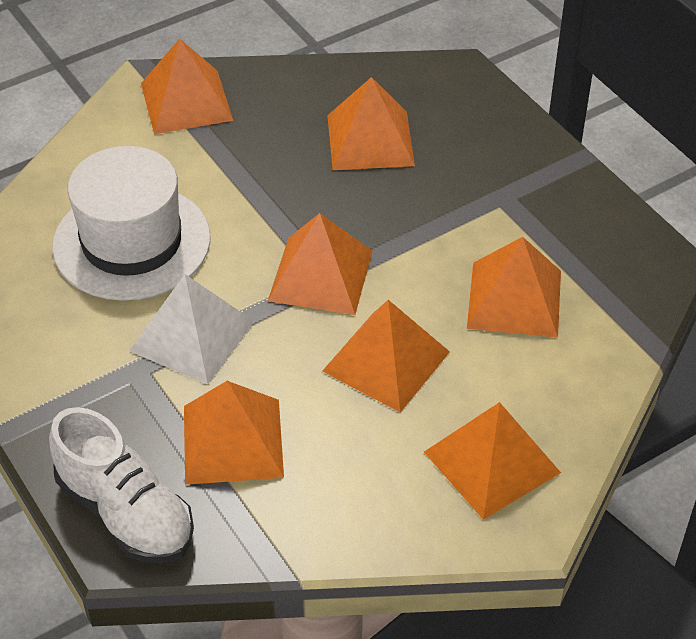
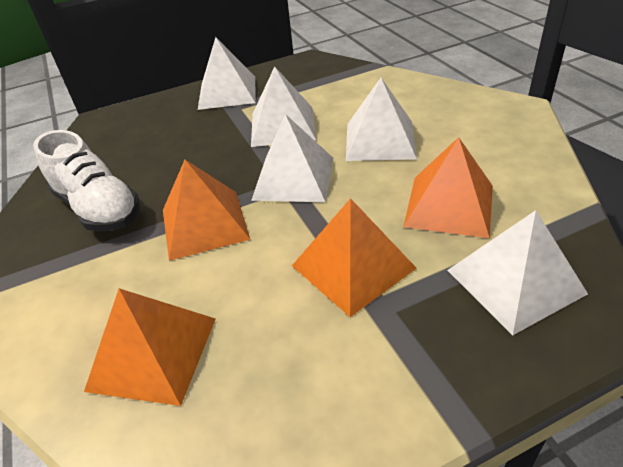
orange pyramid: 7 -> 4
white hat: 1 -> 0
white pyramid: 1 -> 5

